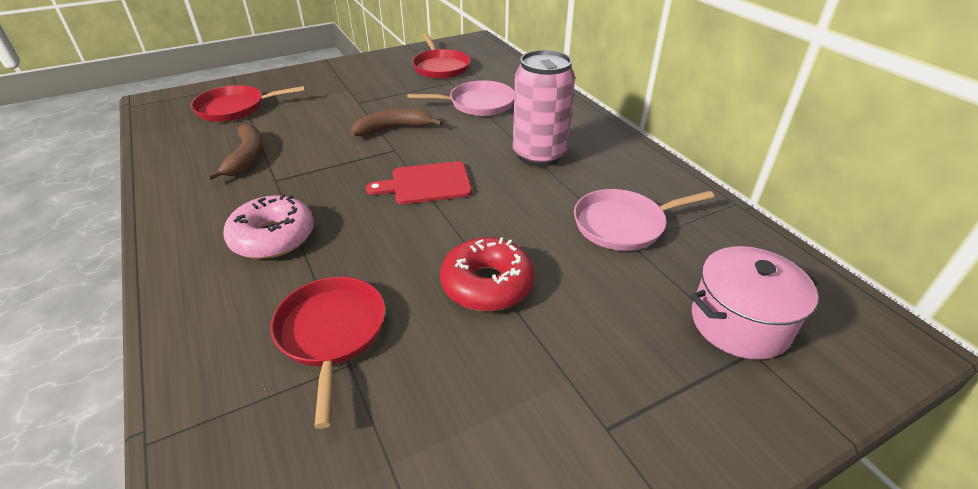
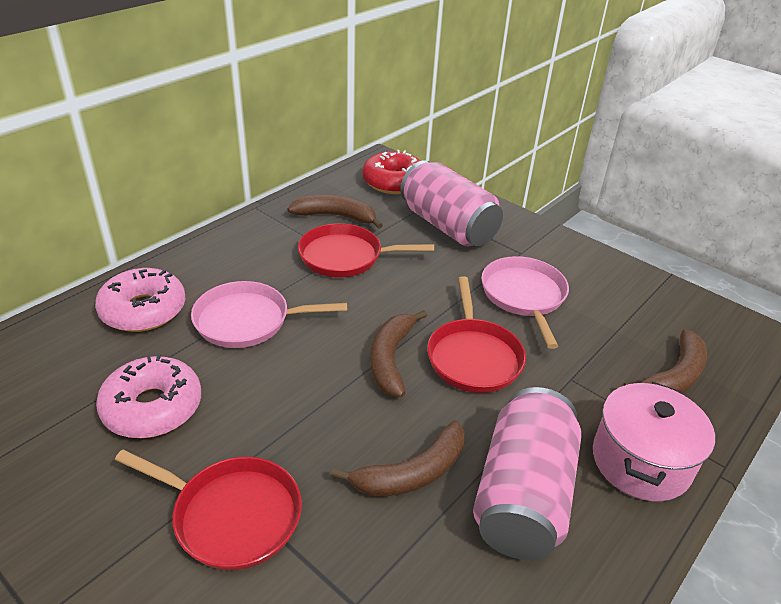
brown banana: 2 -> 4
pink can: 1 -> 2
pink donut: 1 -> 2
red cutting board: 1 -> 0

